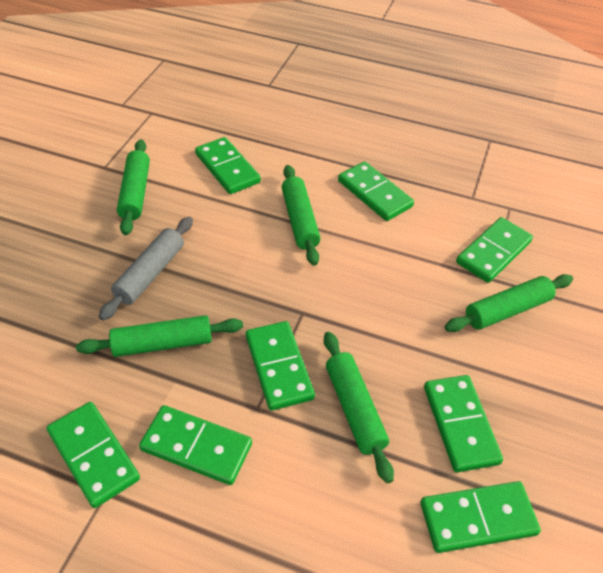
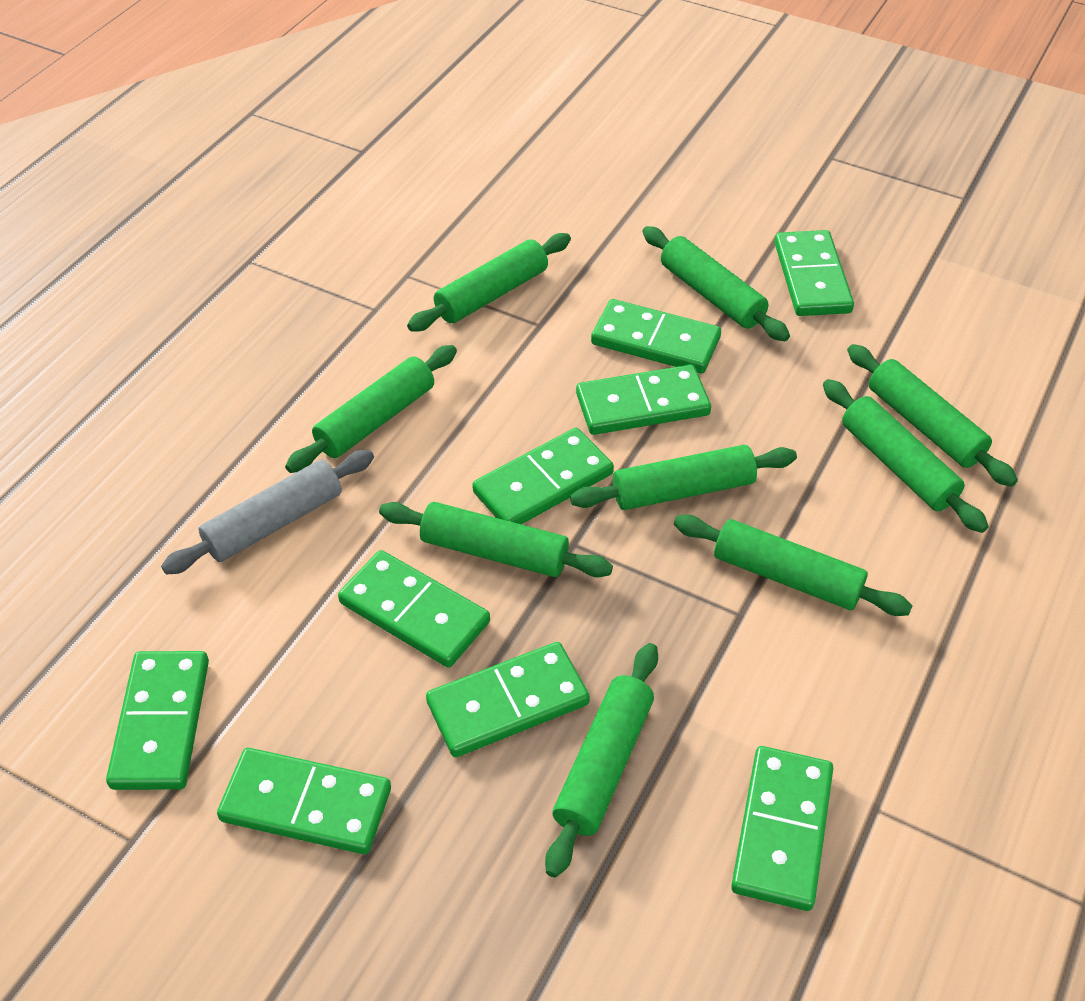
green domino: 8 -> 9
green rolling pin: 5 -> 9

